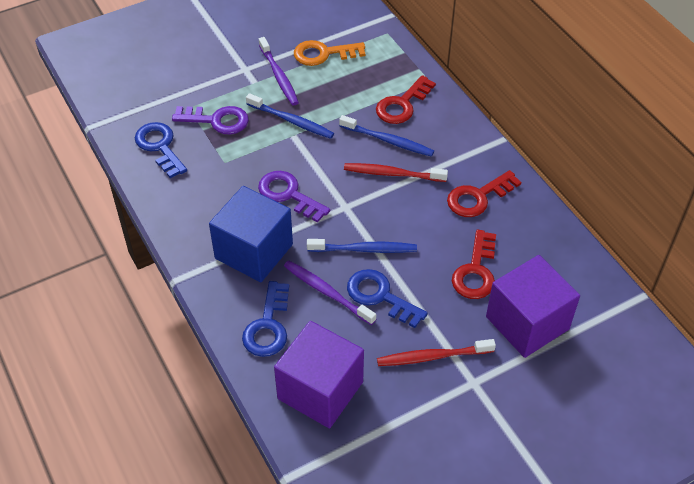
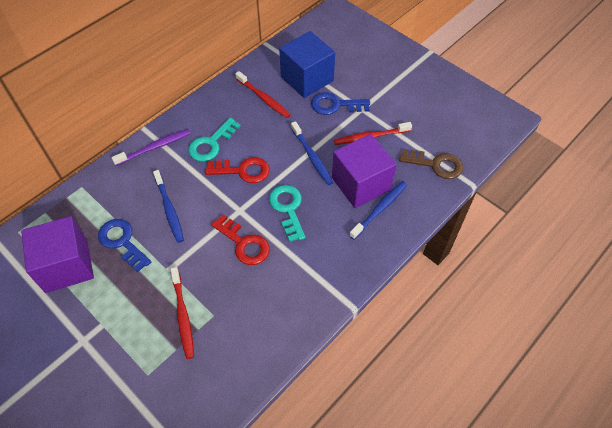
blue key: 3 -> 2
brown key: 0 -> 1
orange key: 1 -> 0
purple key: 2 -> 0
purple toothbrush: 2 -> 1
red key: 3 -> 2
red toothbrush: 2 -> 3
turquoise key: 0 -> 2

